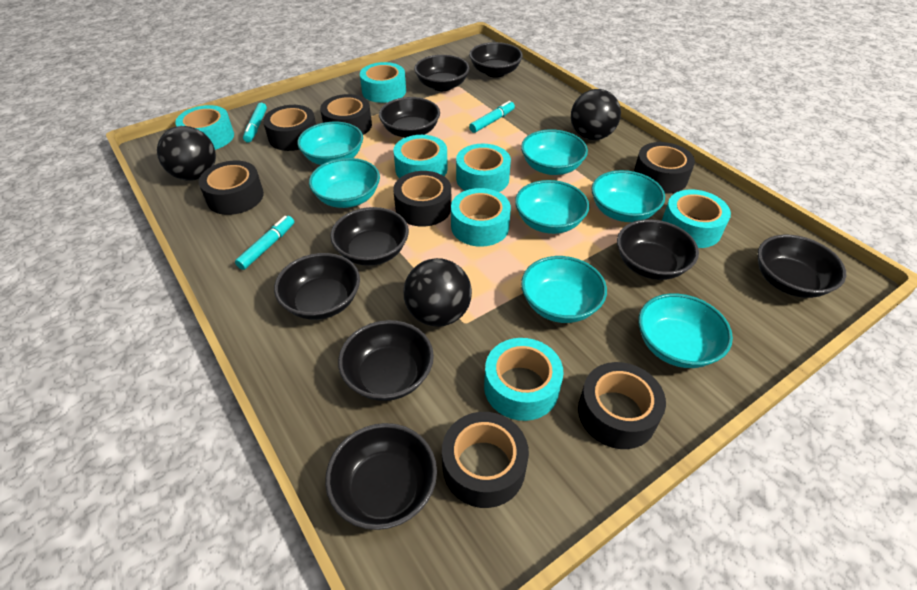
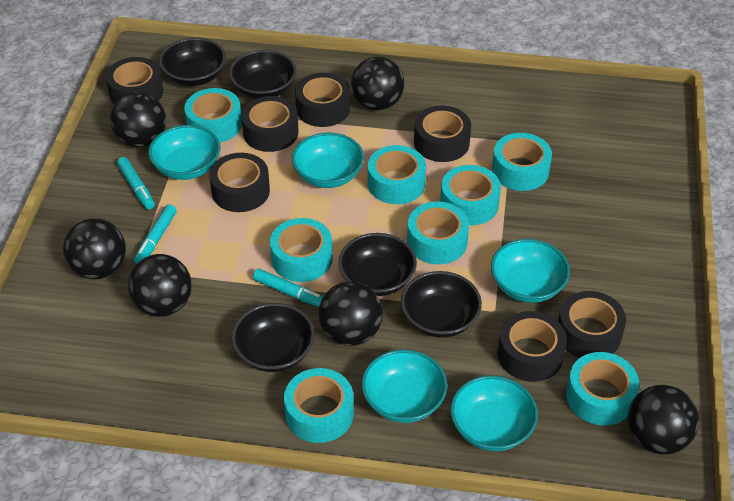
black ball: 3 -> 6
black bowl: 9 -> 5
turquoise bowl: 7 -> 5
turquoise tape: 7 -> 8

